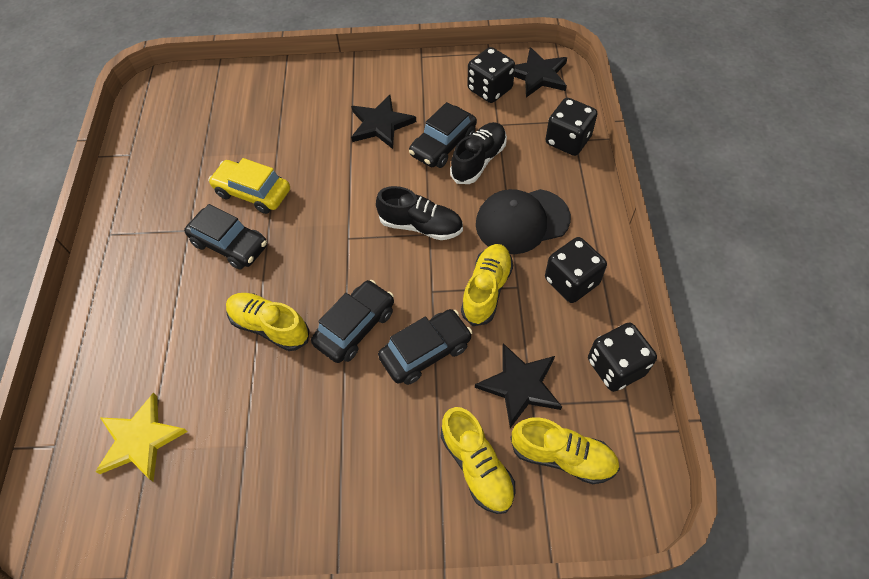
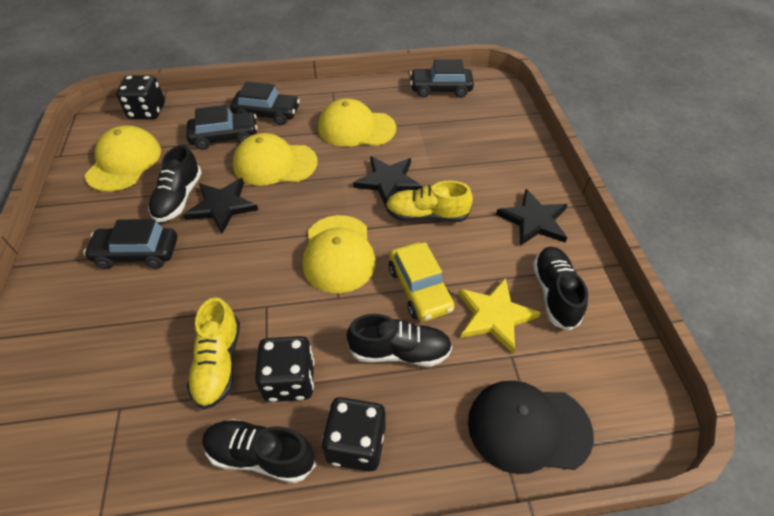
black dice: 4 -> 3
black shoe: 2 -> 4
yellow cap: 0 -> 4
yellow shoe: 4 -> 2

